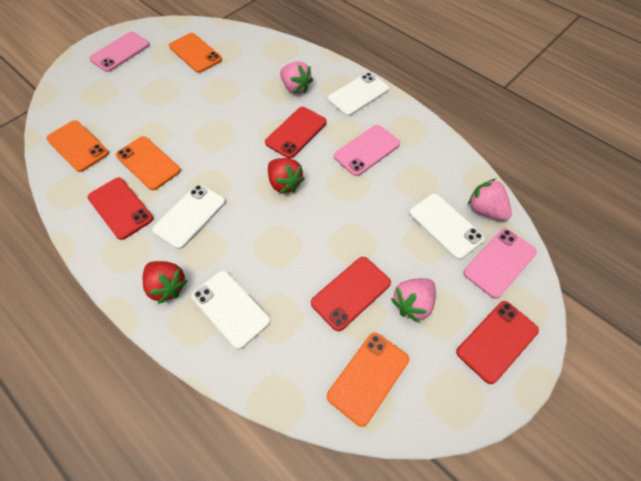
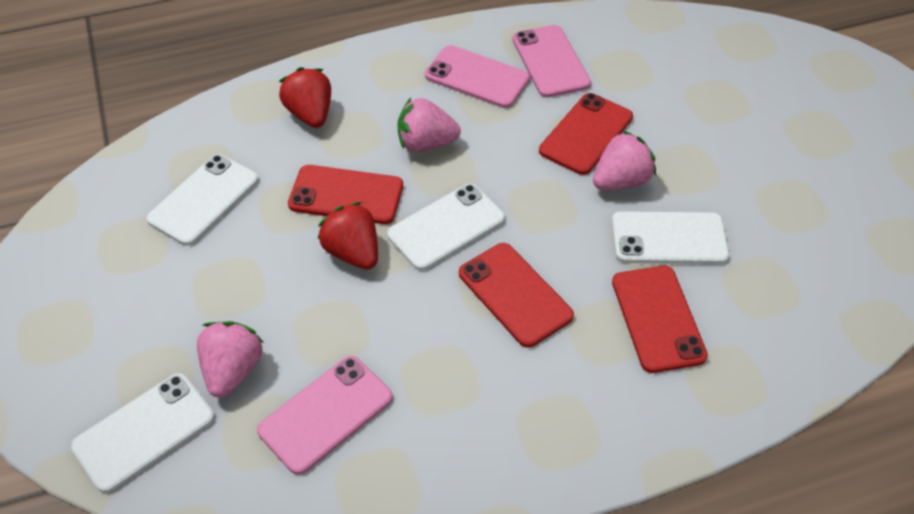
orange phone: 4 -> 0

